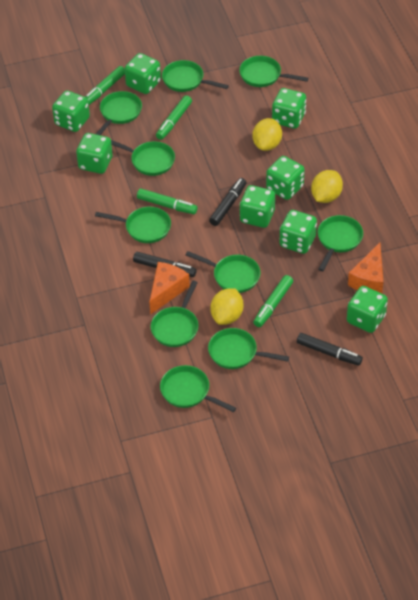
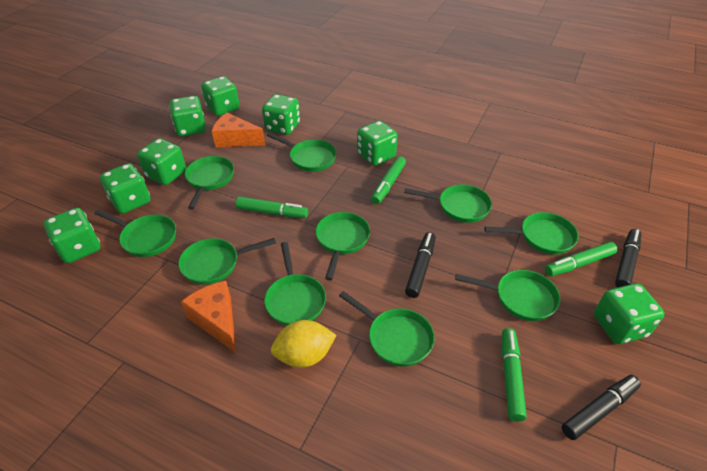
yellow lemon: 3 -> 1

